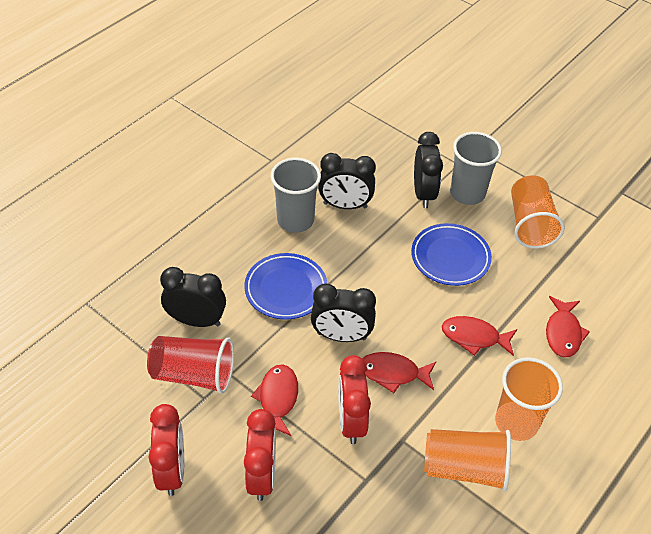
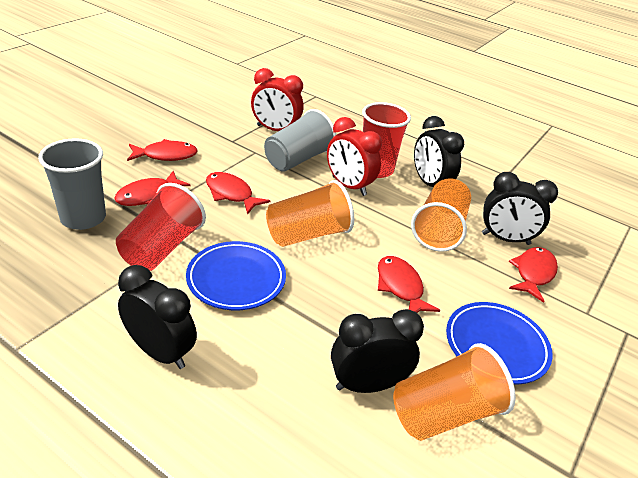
red clock: 3 -> 2
red cup: 1 -> 2
red fish: 4 -> 5

